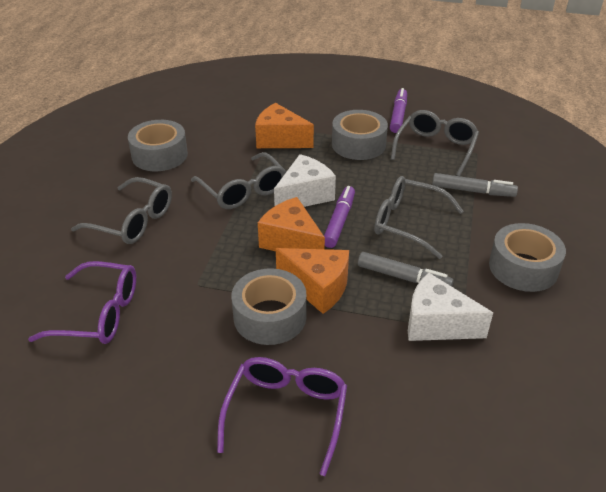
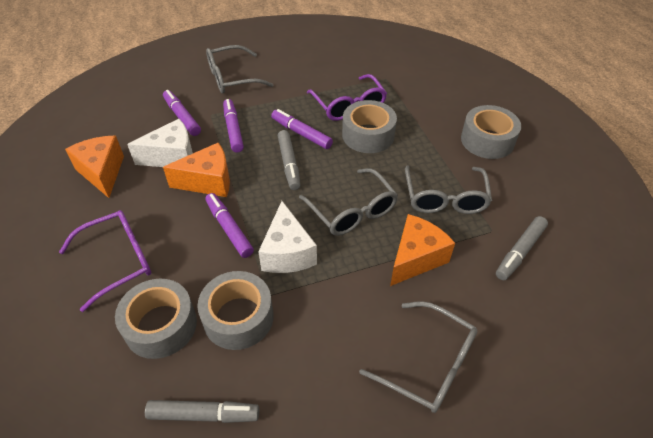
grey marker: 2 -> 3
purple marker: 2 -> 4

